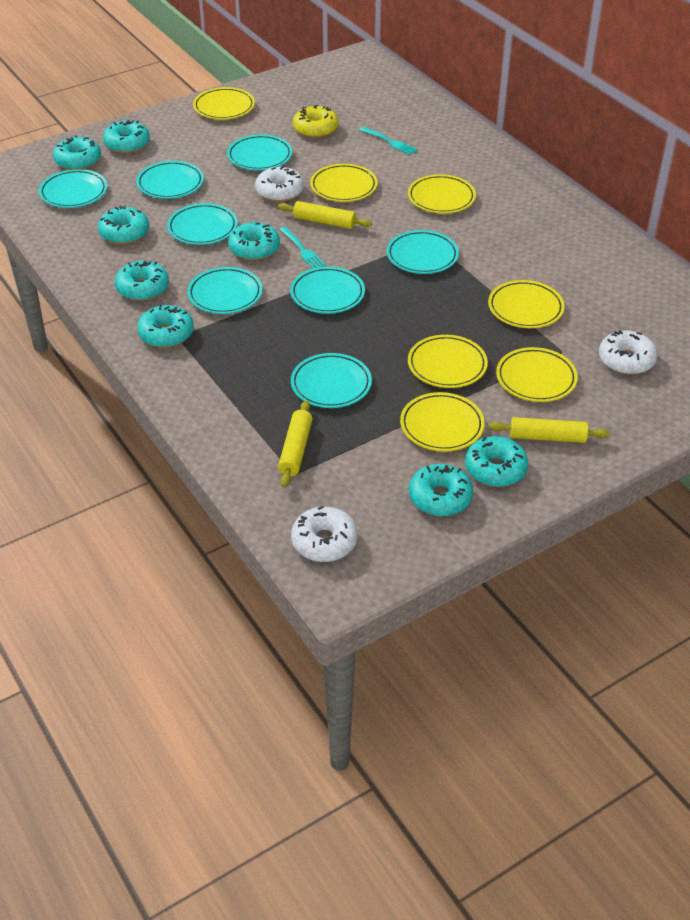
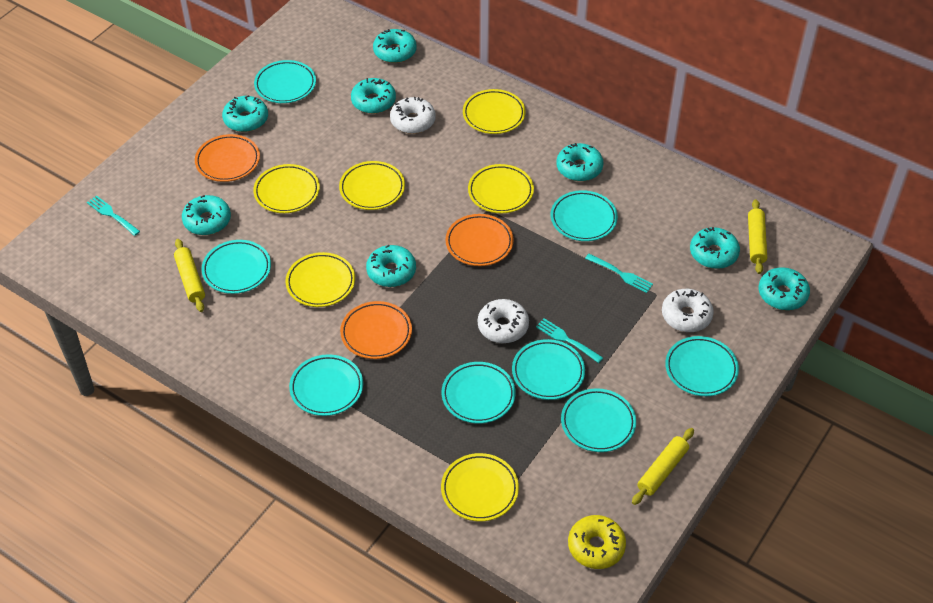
orange plate: 0 -> 3
turquoise fork: 2 -> 3
yellow plate: 7 -> 6

